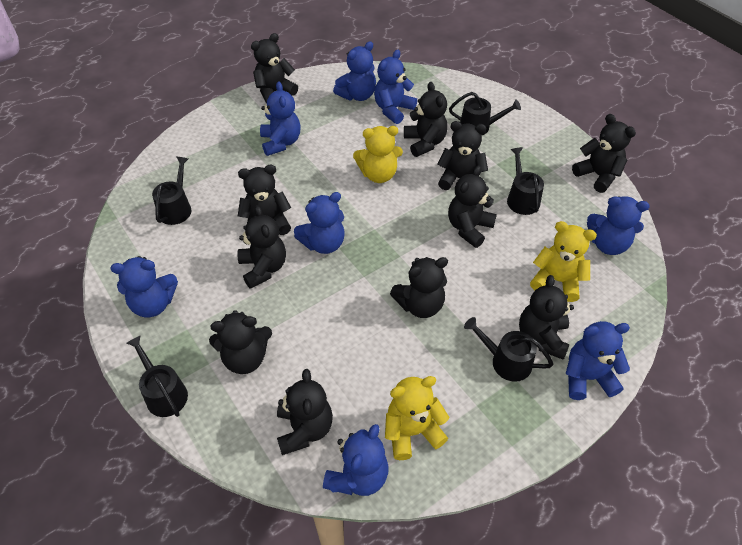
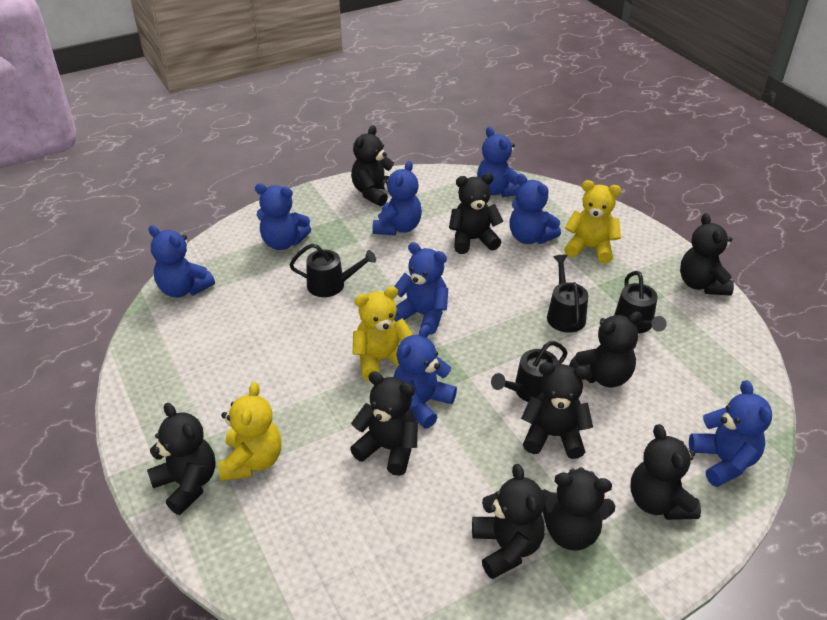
black teddy bear: 11 -> 10
black watering can: 5 -> 4

